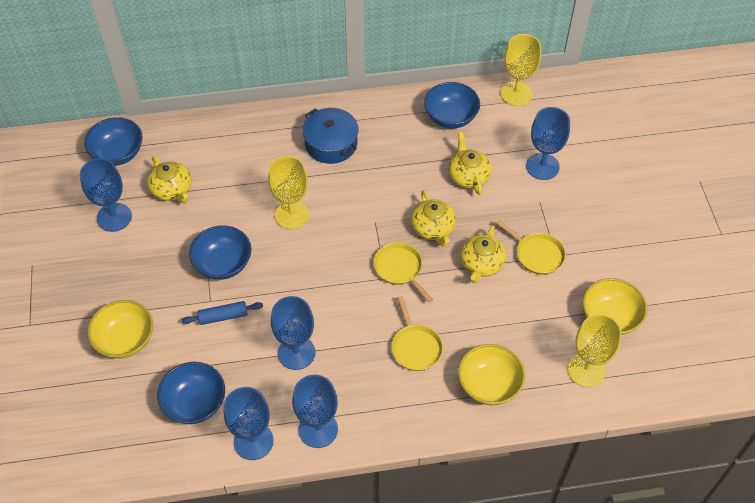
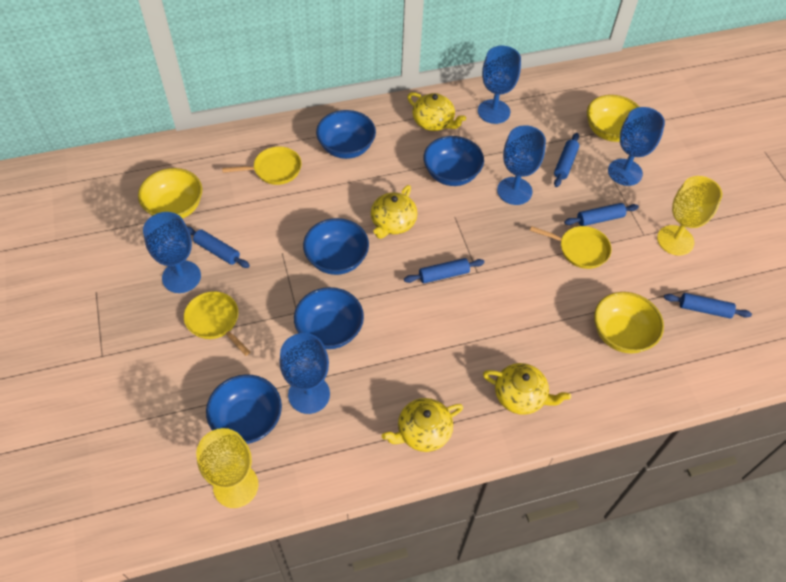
blue bowl: 4 -> 5
blue pot: 1 -> 0
blue rolling pin: 1 -> 5
yellow goblet: 3 -> 2

